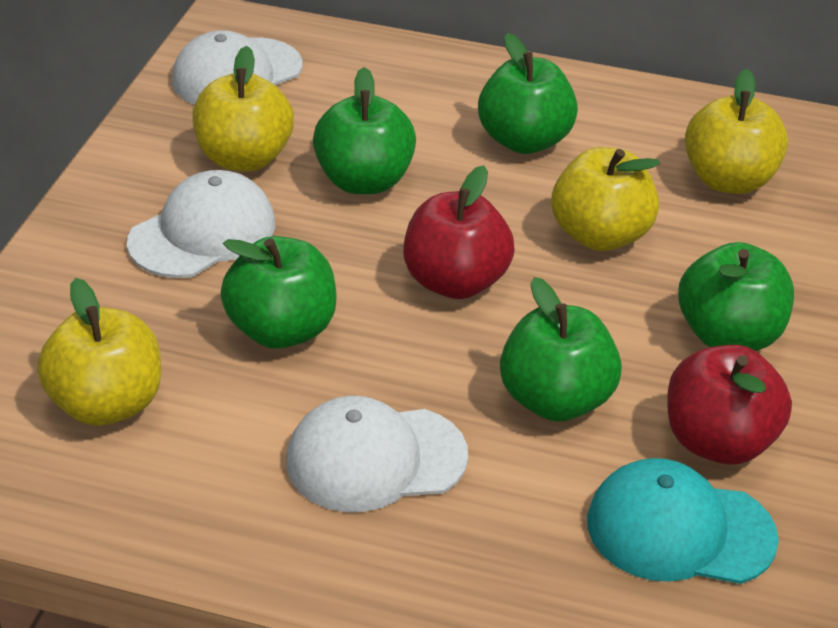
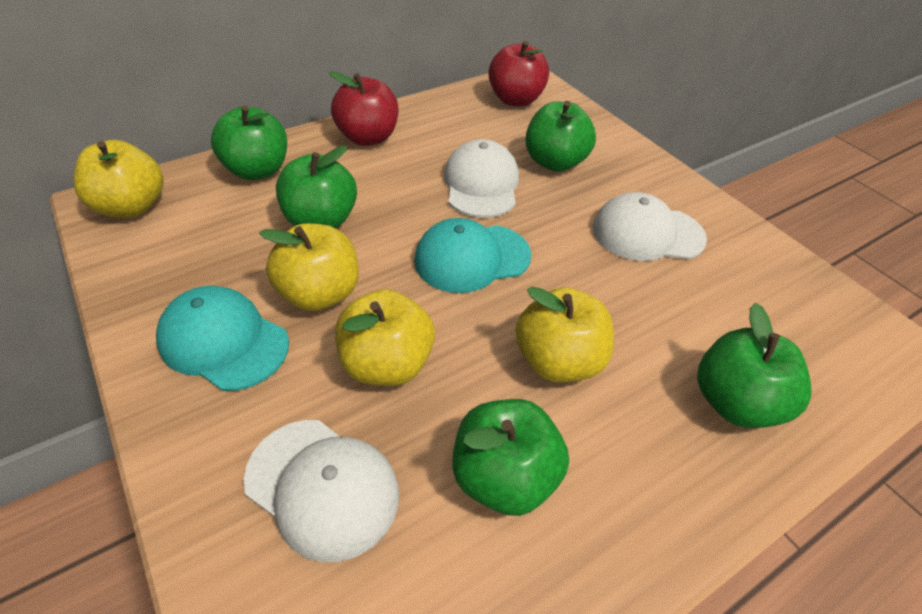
turquoise cap: 1 -> 2

